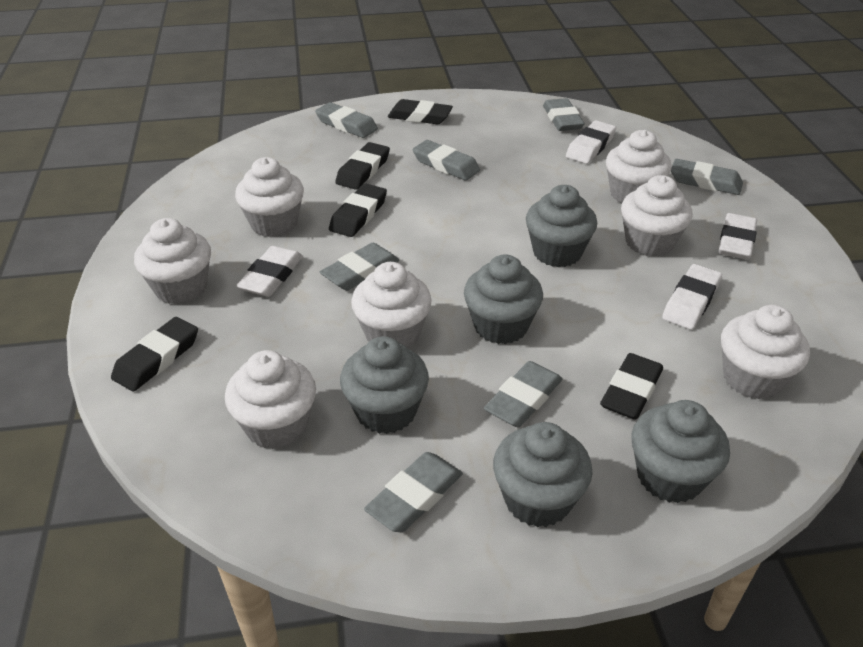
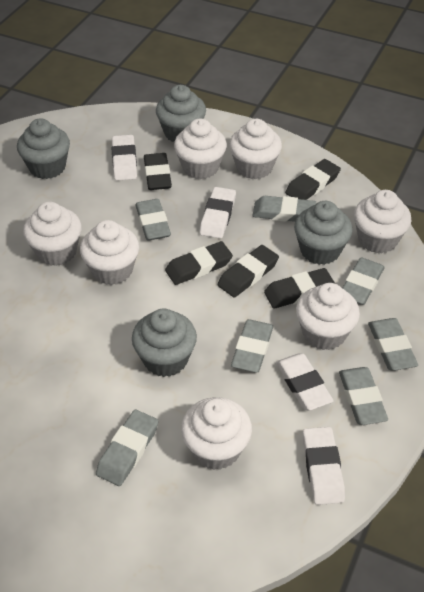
grey cupcake: 5 -> 4

